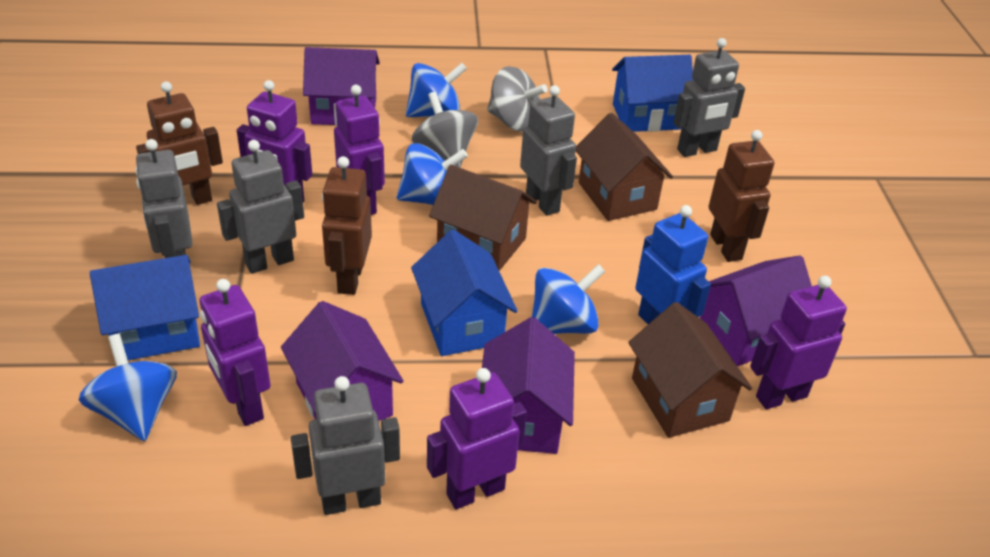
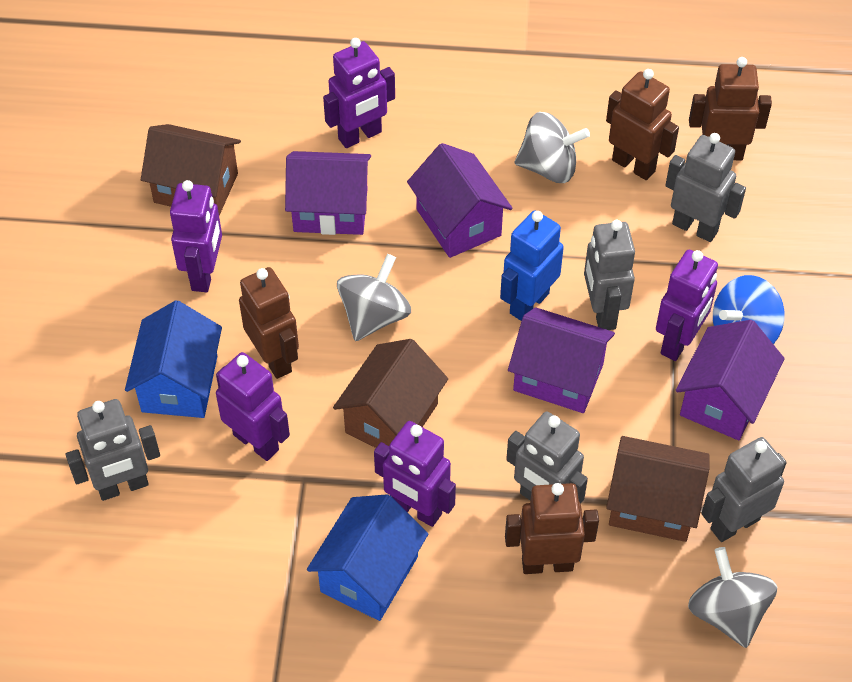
blue house: 3 -> 2
blue spinning top: 4 -> 1
brown robot: 3 -> 4
grey spinning top: 2 -> 3

